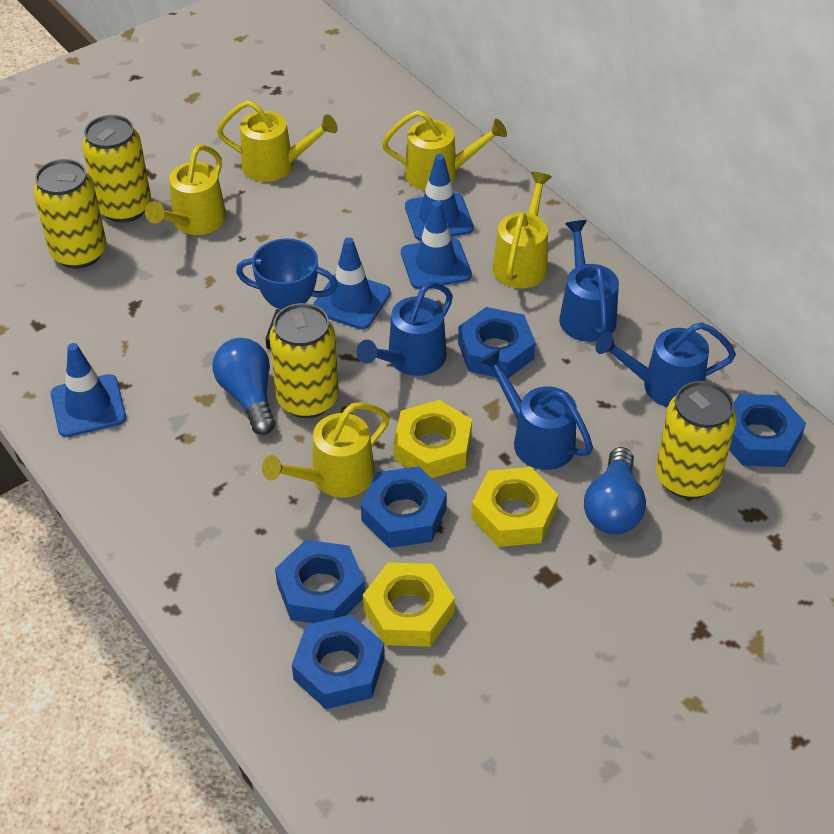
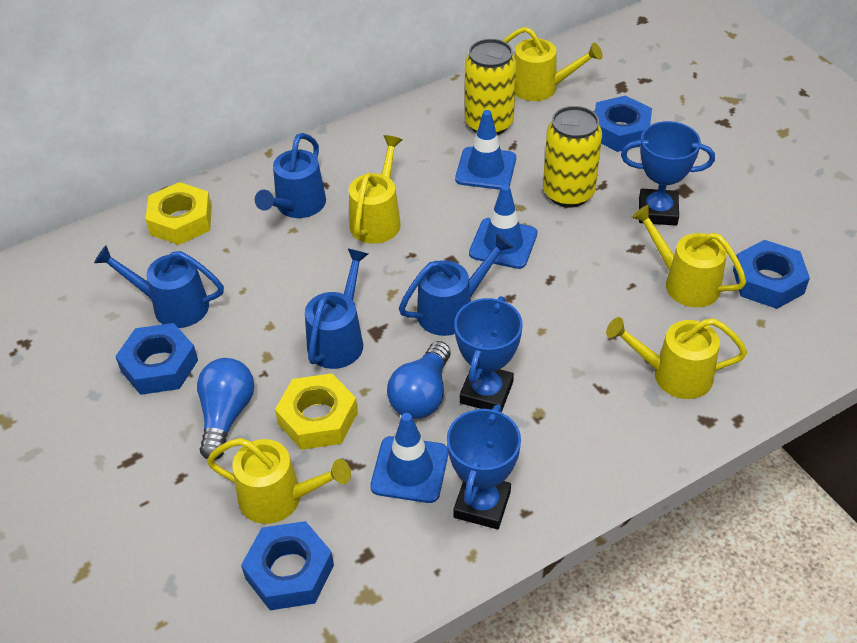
blue nut: 5 -> 4
blue traffic cone: 4 -> 3
blue trophy: 1 -> 3
yellow can: 4 -> 2
yellow nut: 3 -> 2

